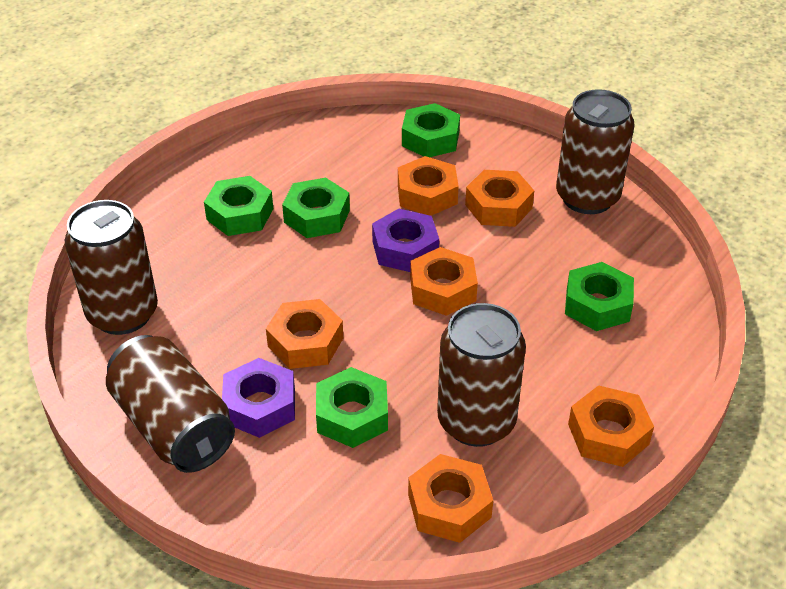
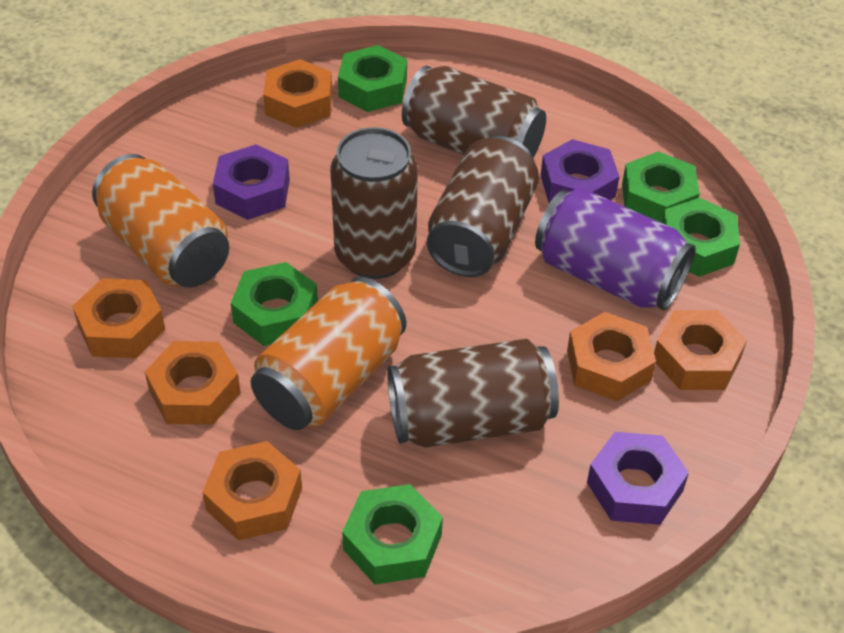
orange can: 0 -> 2
purple can: 0 -> 1
purple nut: 2 -> 3

